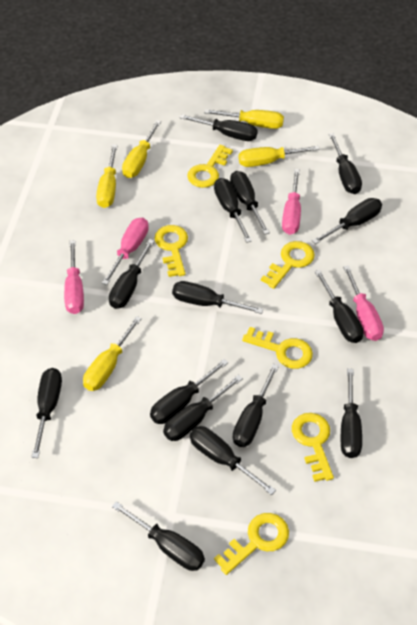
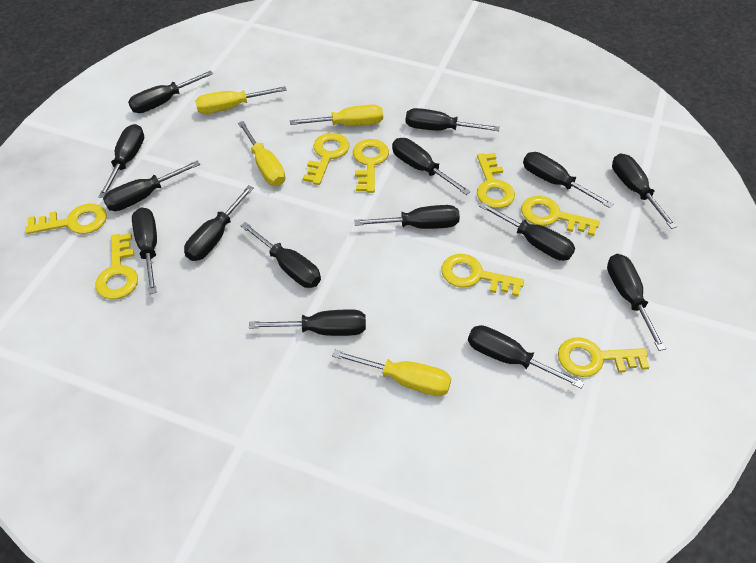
pink screwdriver: 4 -> 0
yellow key: 6 -> 8
yellow screwdriver: 5 -> 4

